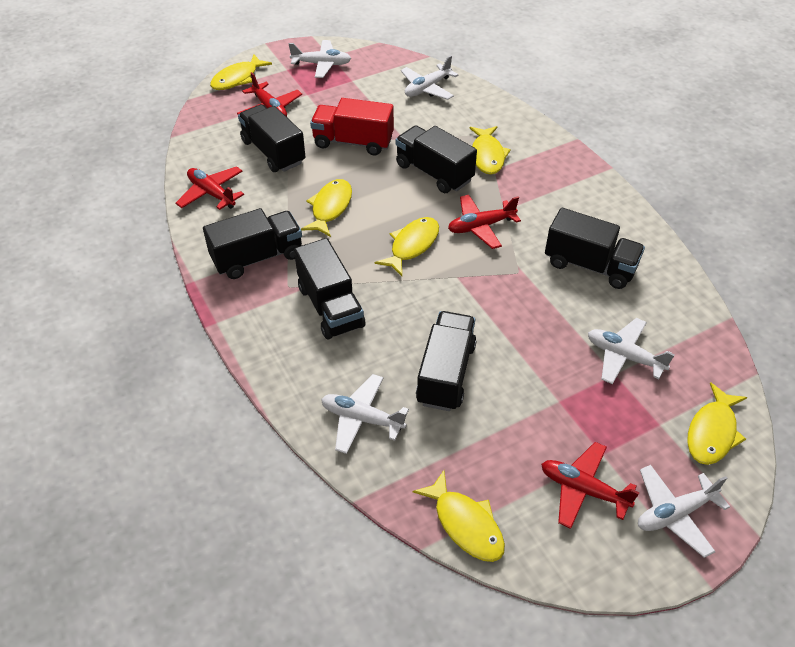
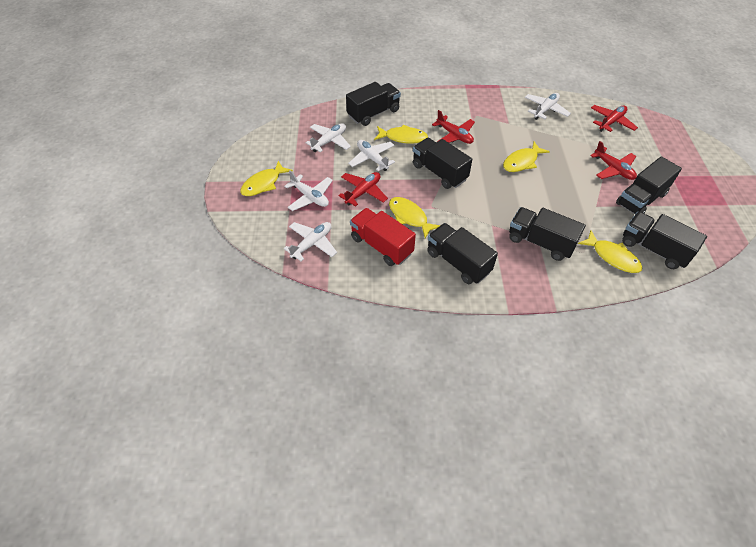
yellow fish: 6 -> 5

